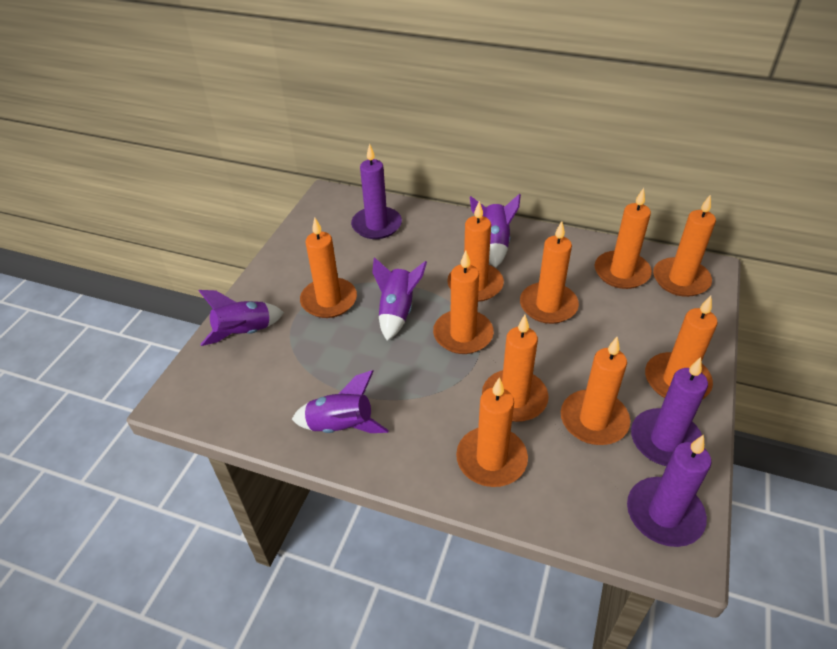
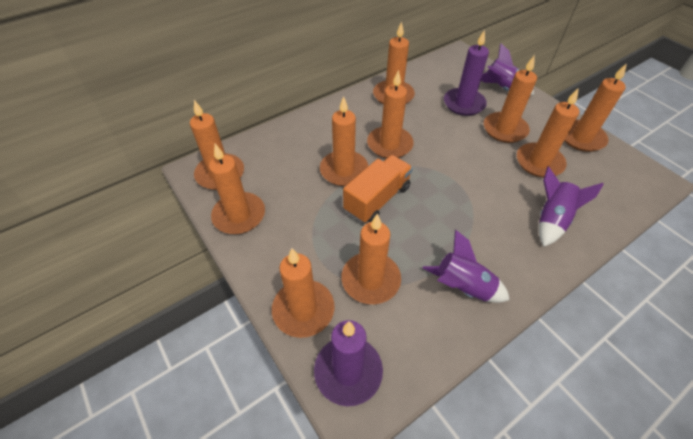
orange truck: 0 -> 1
purple candle: 3 -> 2
purple rocket: 4 -> 3

